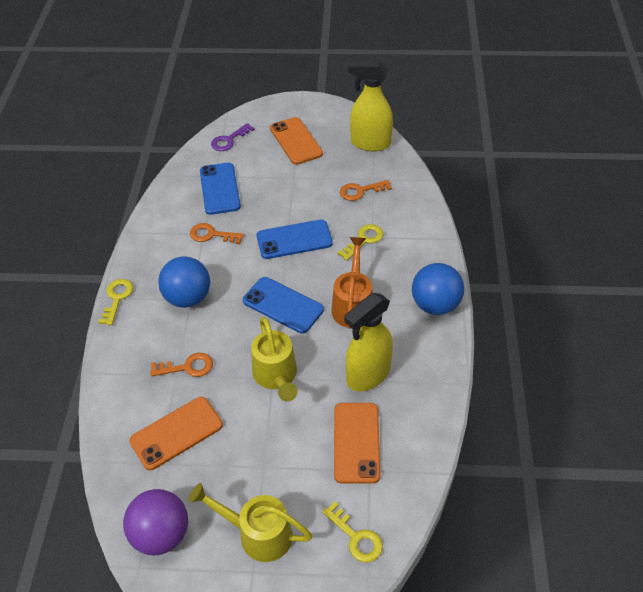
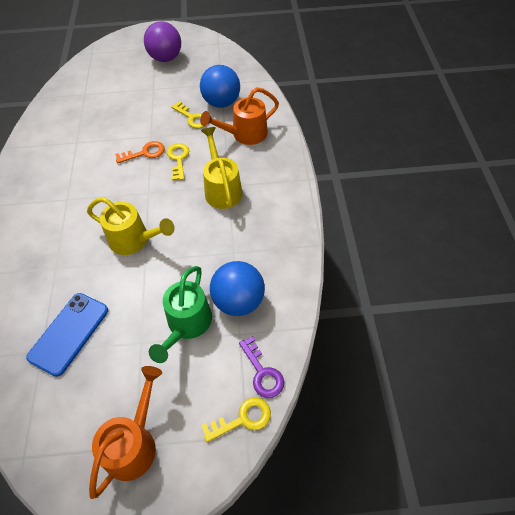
blue phone: 3 -> 1
green watering can: 0 -> 1
orange key: 3 -> 1
orange phone: 3 -> 0
orange watering can: 1 -> 2
yellow spray bottle: 2 -> 0

